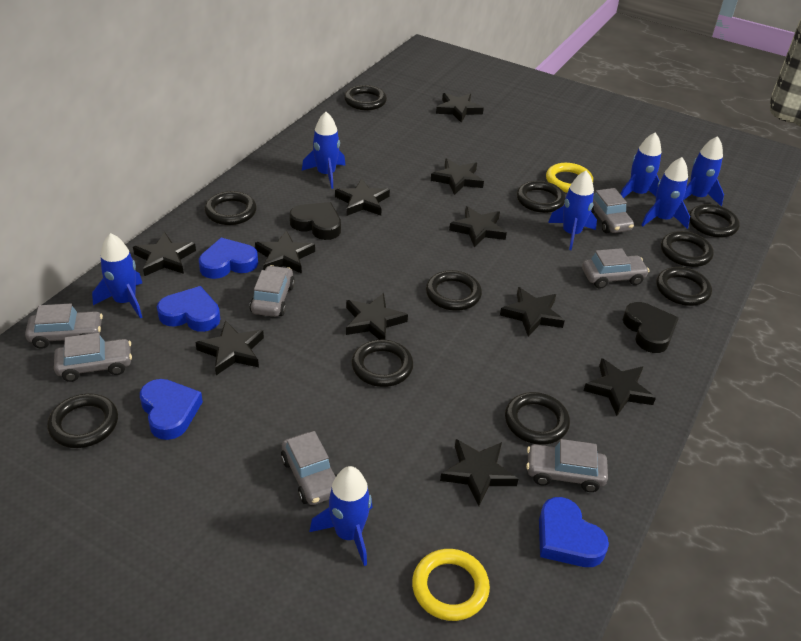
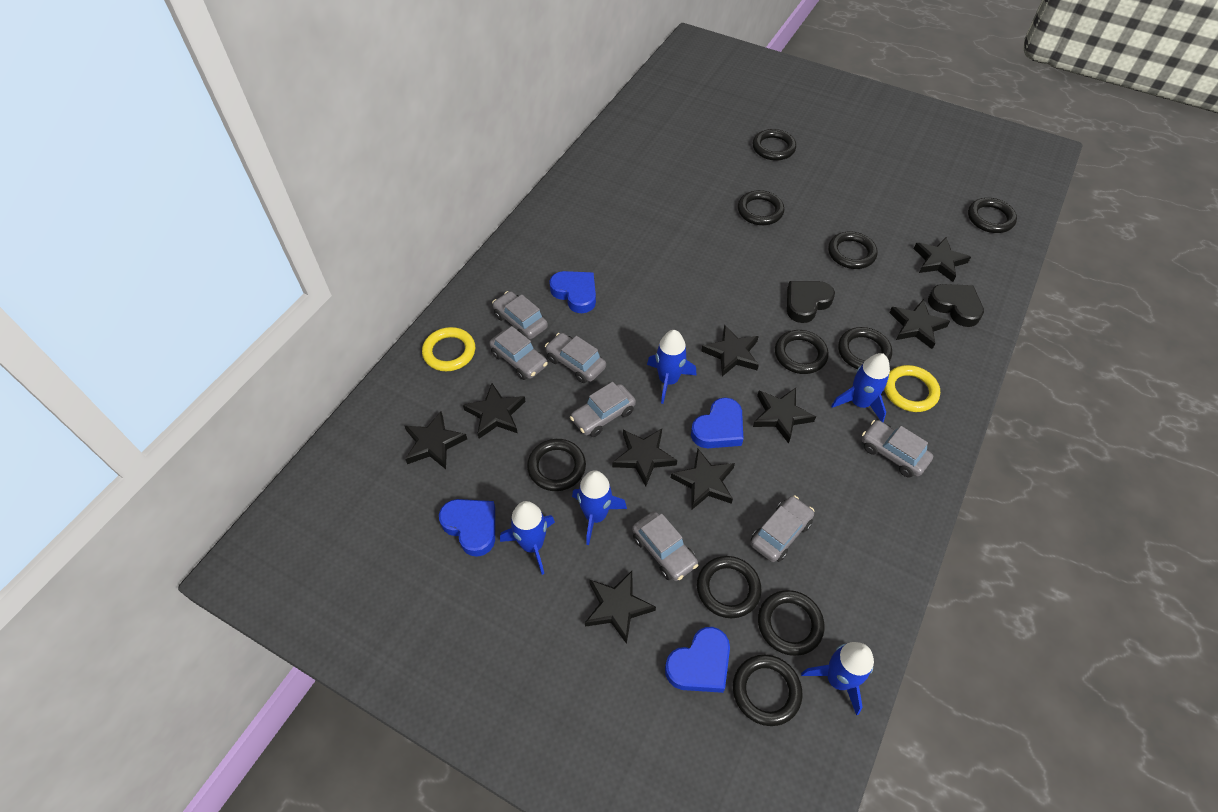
black star: 11 -> 9
blue rocket: 7 -> 5

